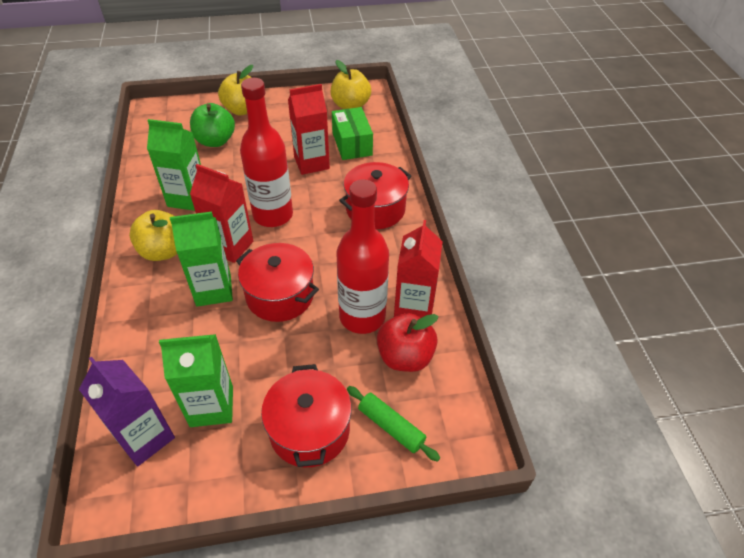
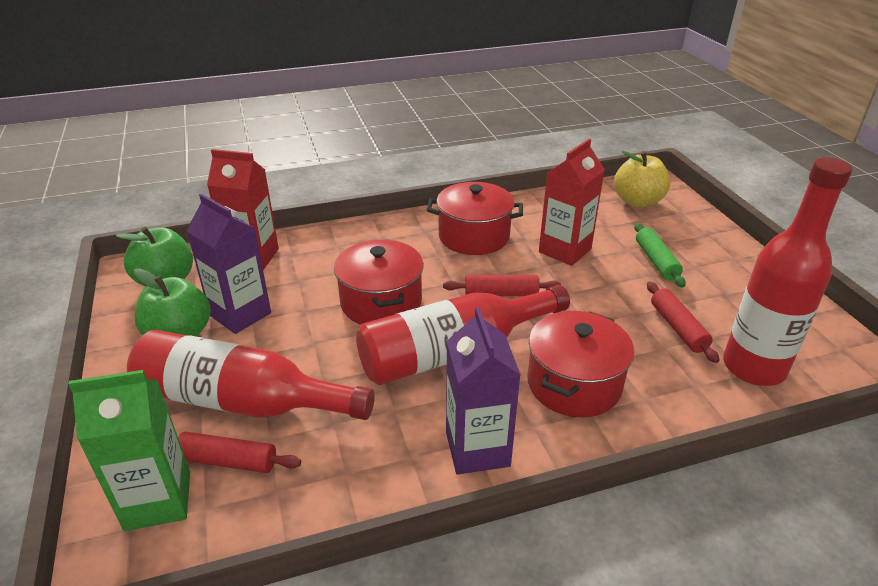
green apple: 1 -> 2
green box: 1 -> 0
green carton: 3 -> 1
purple carton: 1 -> 2
red apple: 1 -> 0
red bottle: 2 -> 3
red carton: 3 -> 2
red rolling pin: 0 -> 3
yellow apple: 3 -> 1

